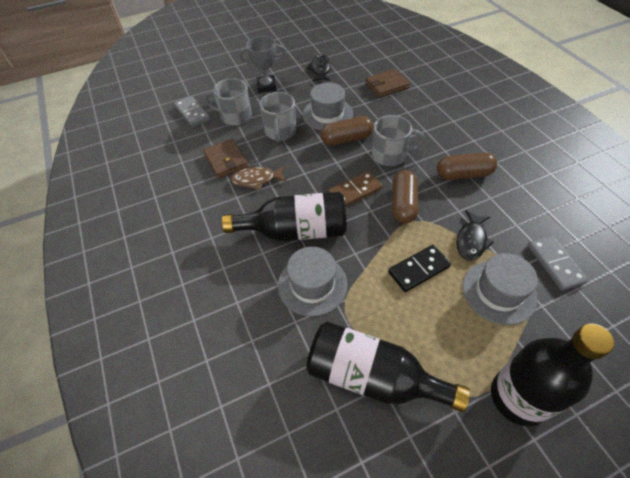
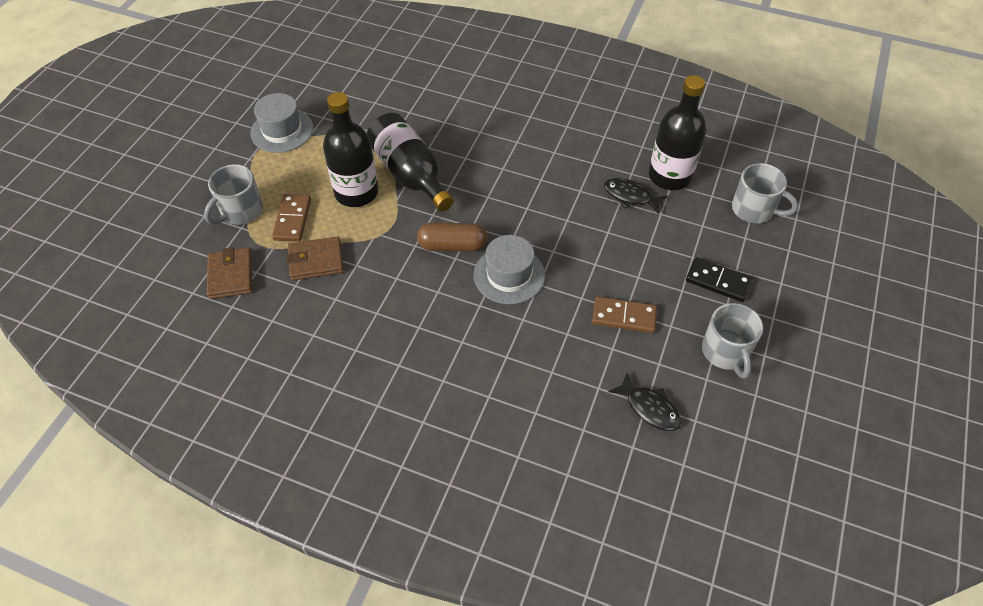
brown capsule: 3 -> 1
brown domino: 1 -> 2
brown fish: 1 -> 0
grey domino: 2 -> 0
grey hat: 3 -> 2
grey trophy: 1 -> 0

